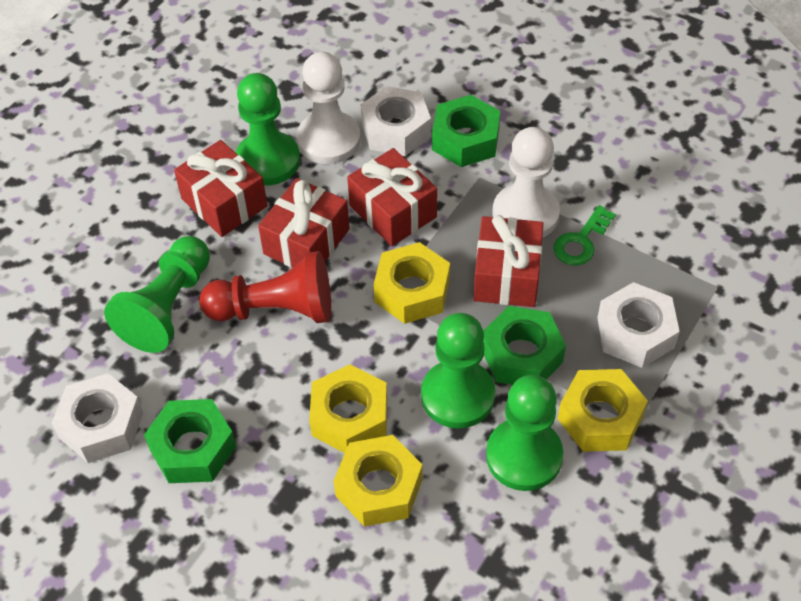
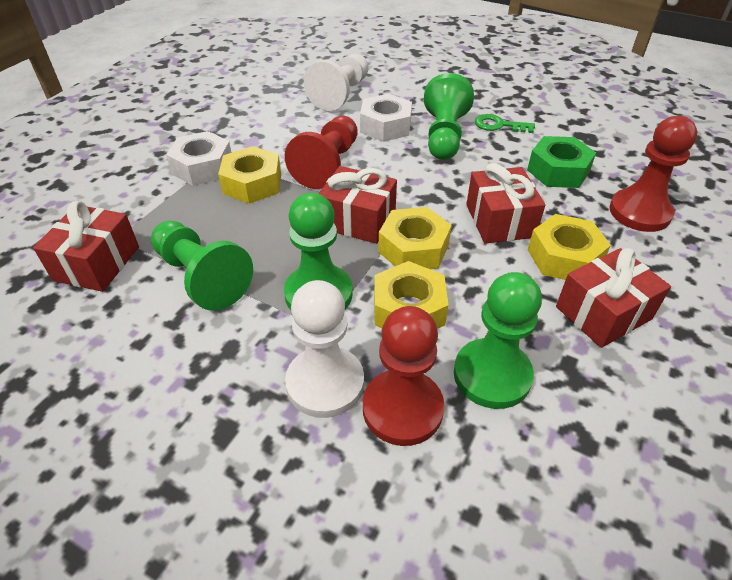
green nut: 3 -> 1
red pawn: 1 -> 3
white nut: 3 -> 2

